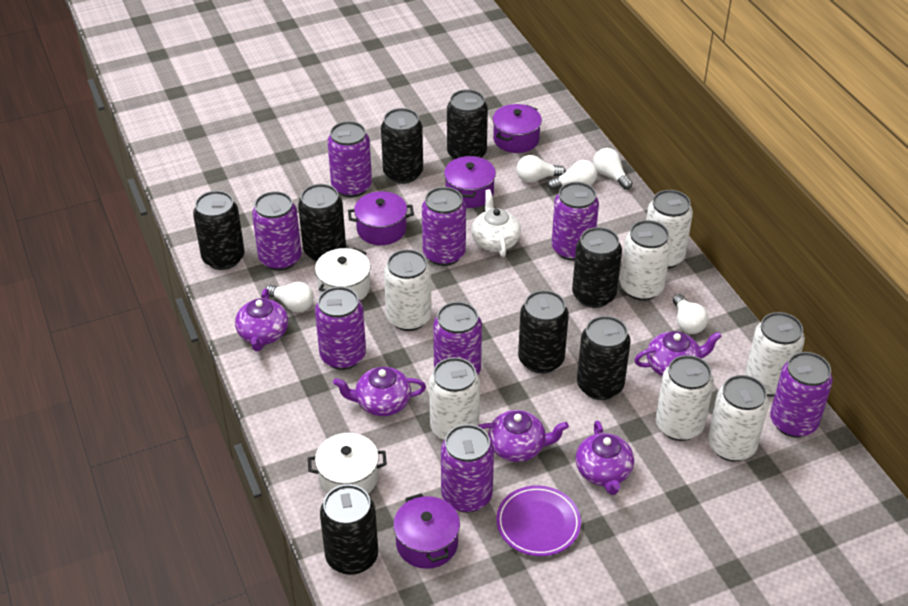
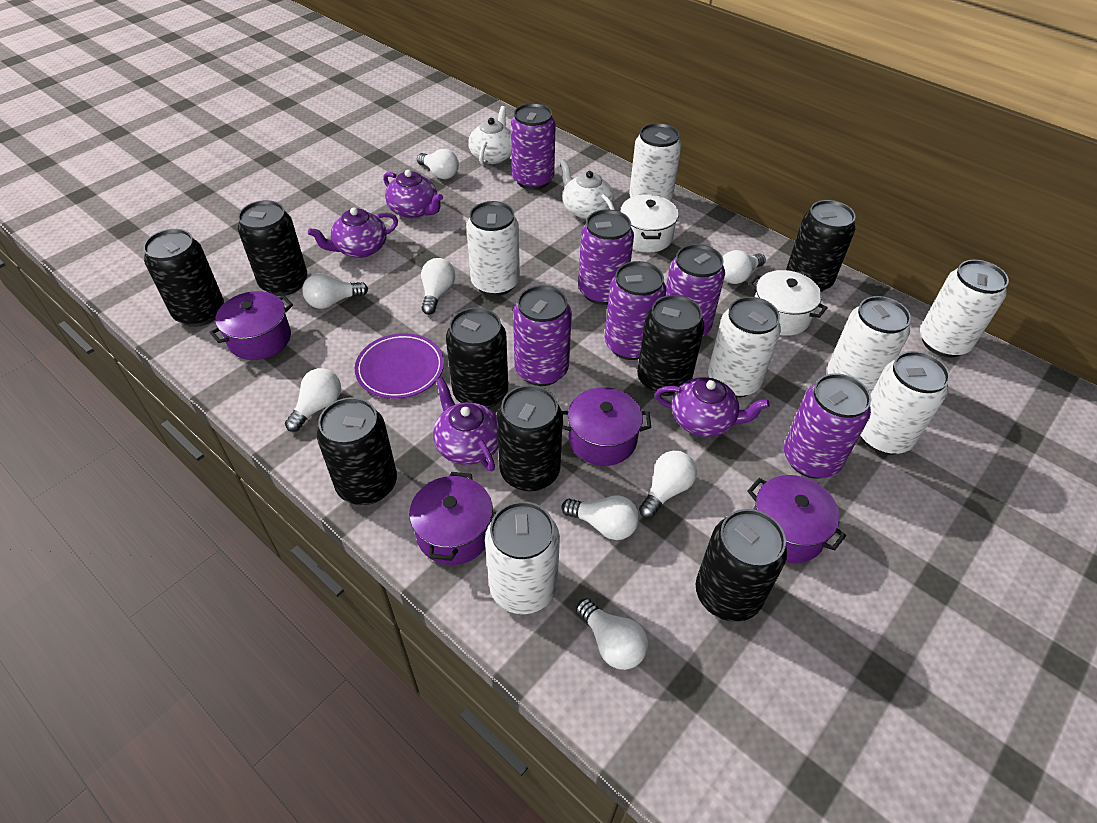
purple can: 8 -> 6
purple teapot: 5 -> 4
white light bulb: 5 -> 8
white teapot: 1 -> 2

